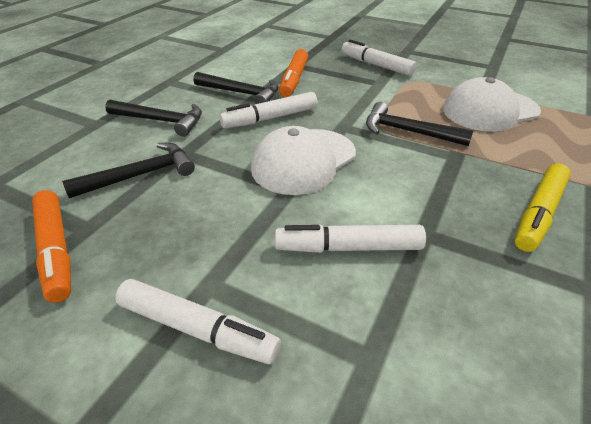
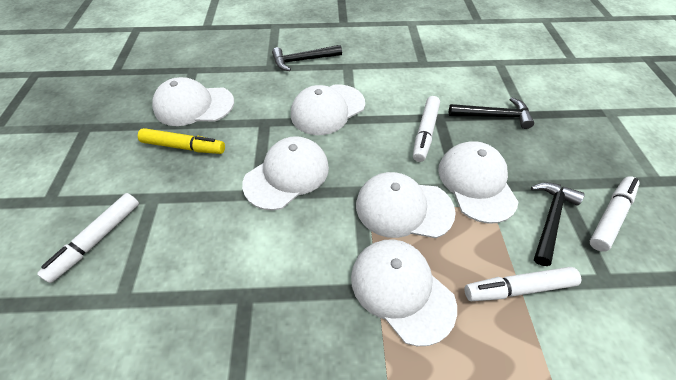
black hammer: 4 -> 3
orange marker: 2 -> 0
white cap: 2 -> 6

